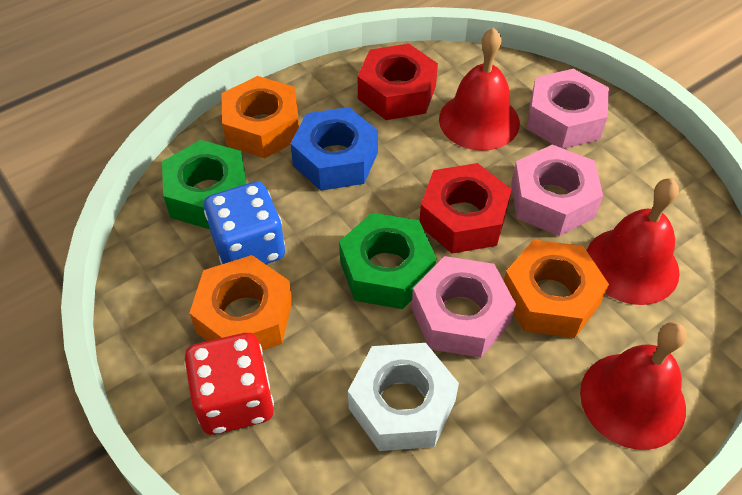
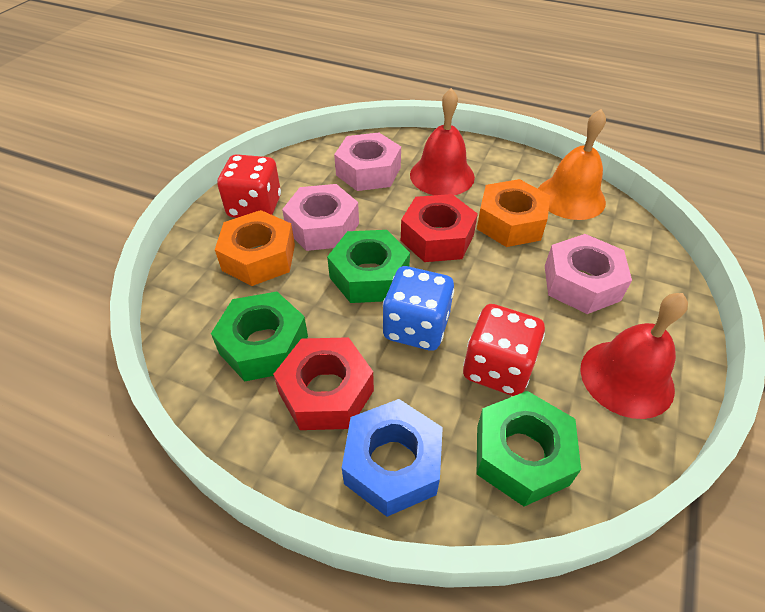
green nut: 2 -> 3
orange bell: 0 -> 1
orange nut: 3 -> 2
red bell: 3 -> 2
red dice: 1 -> 2
white nut: 1 -> 0

